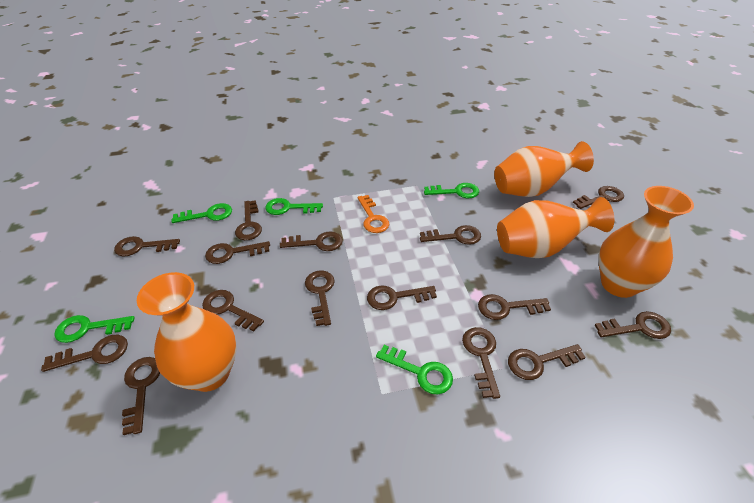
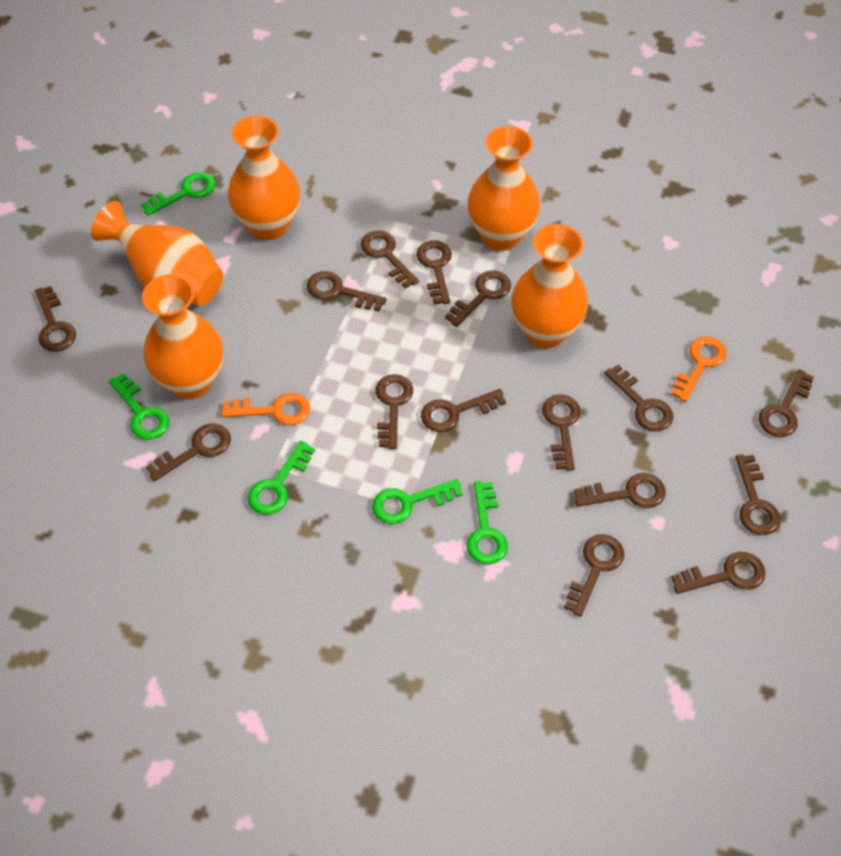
orange key: 1 -> 2
orange vase: 4 -> 5

